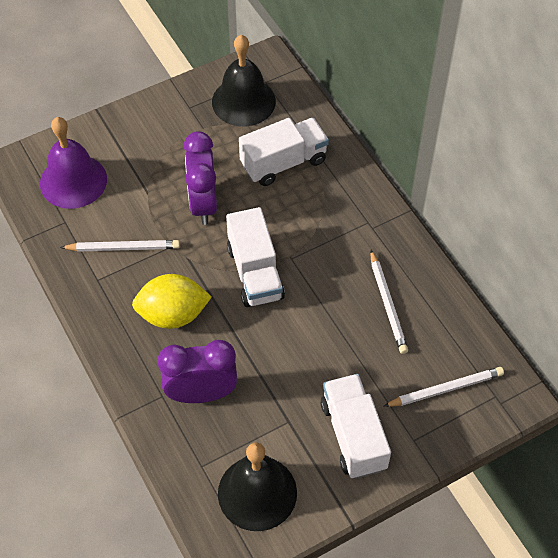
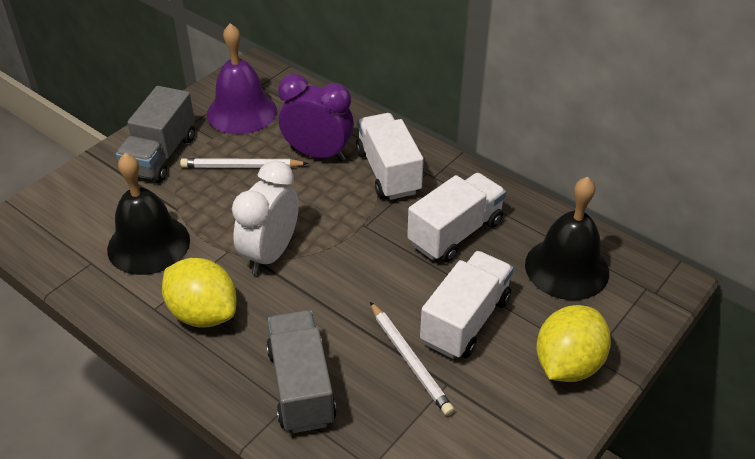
grey truck: 0 -> 2
purple clock: 2 -> 1
white clock: 0 -> 1
white pencil: 3 -> 2
yellow lemon: 1 -> 2

